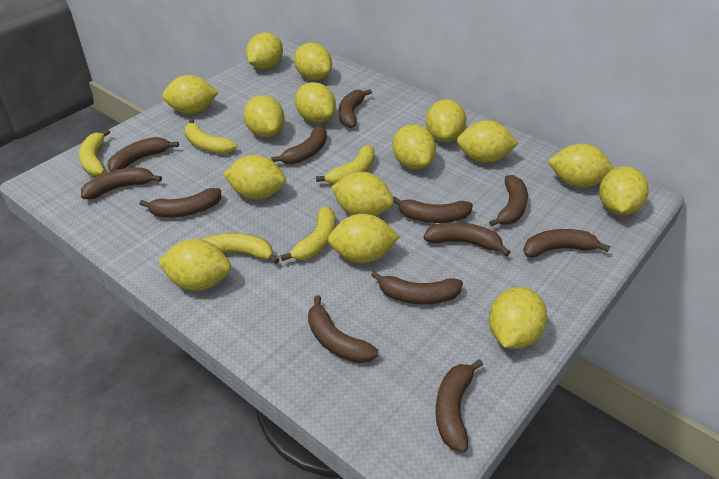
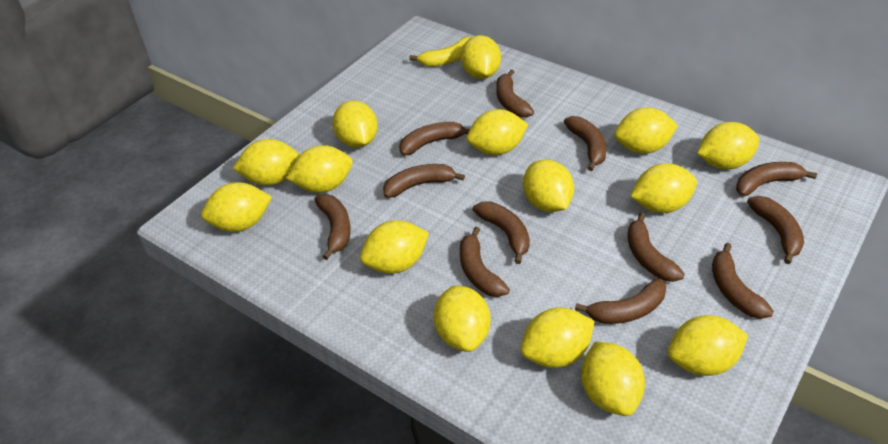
yellow banana: 5 -> 1

